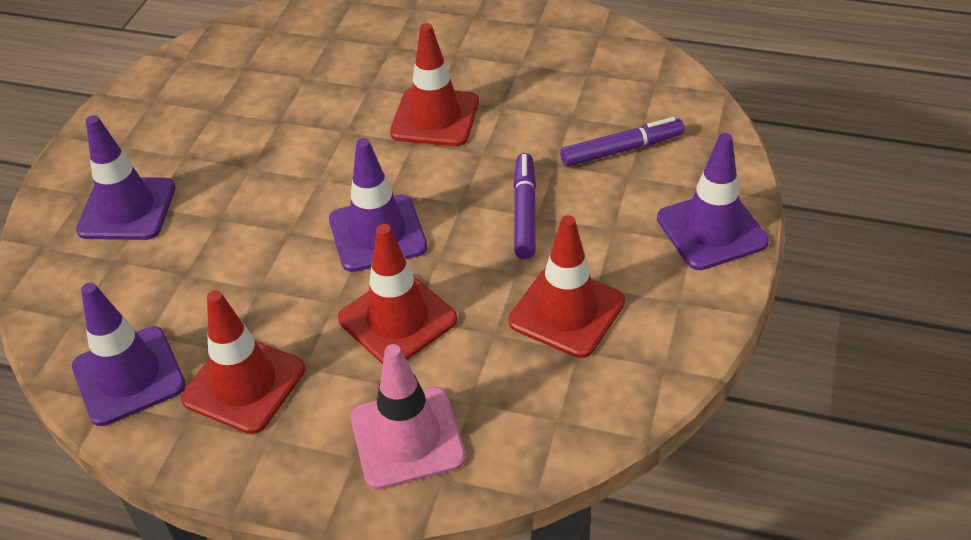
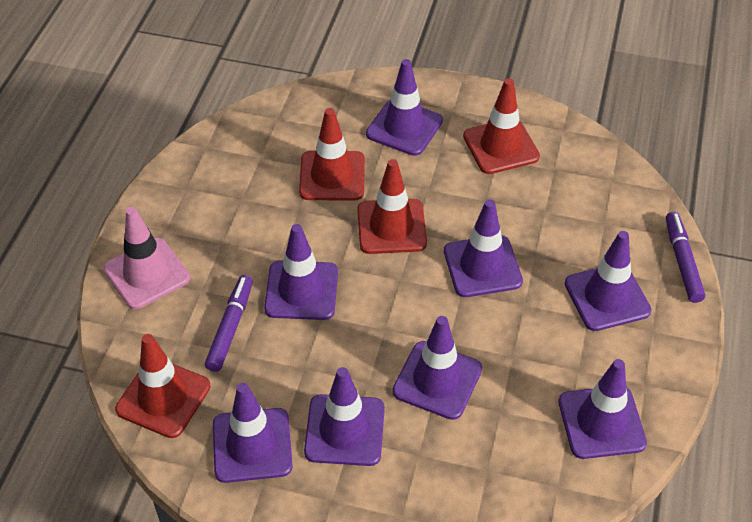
purple traffic cone: 4 -> 8

